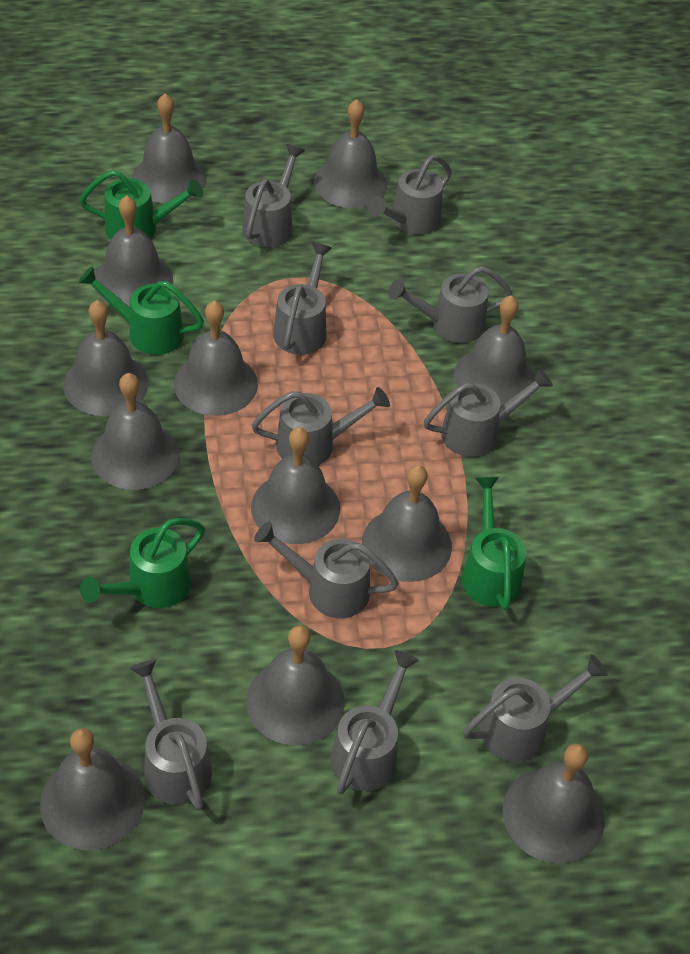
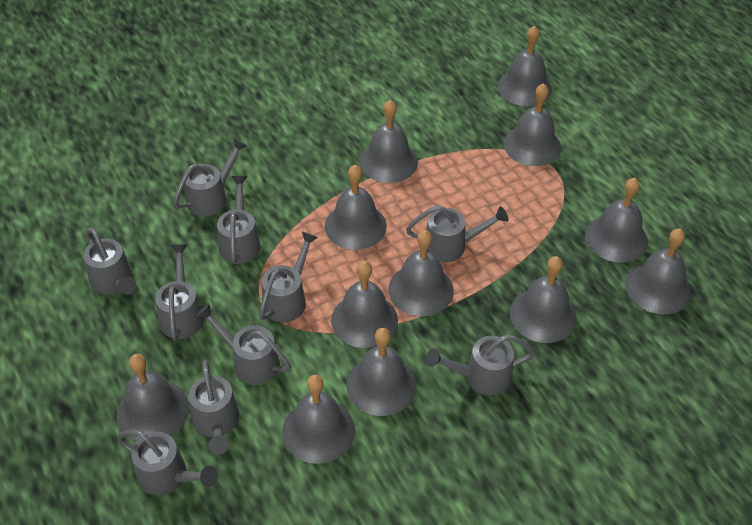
green watering can: 4 -> 0

